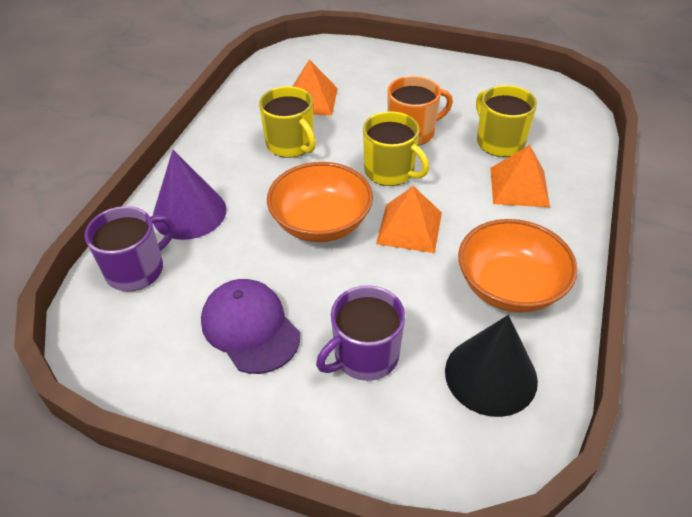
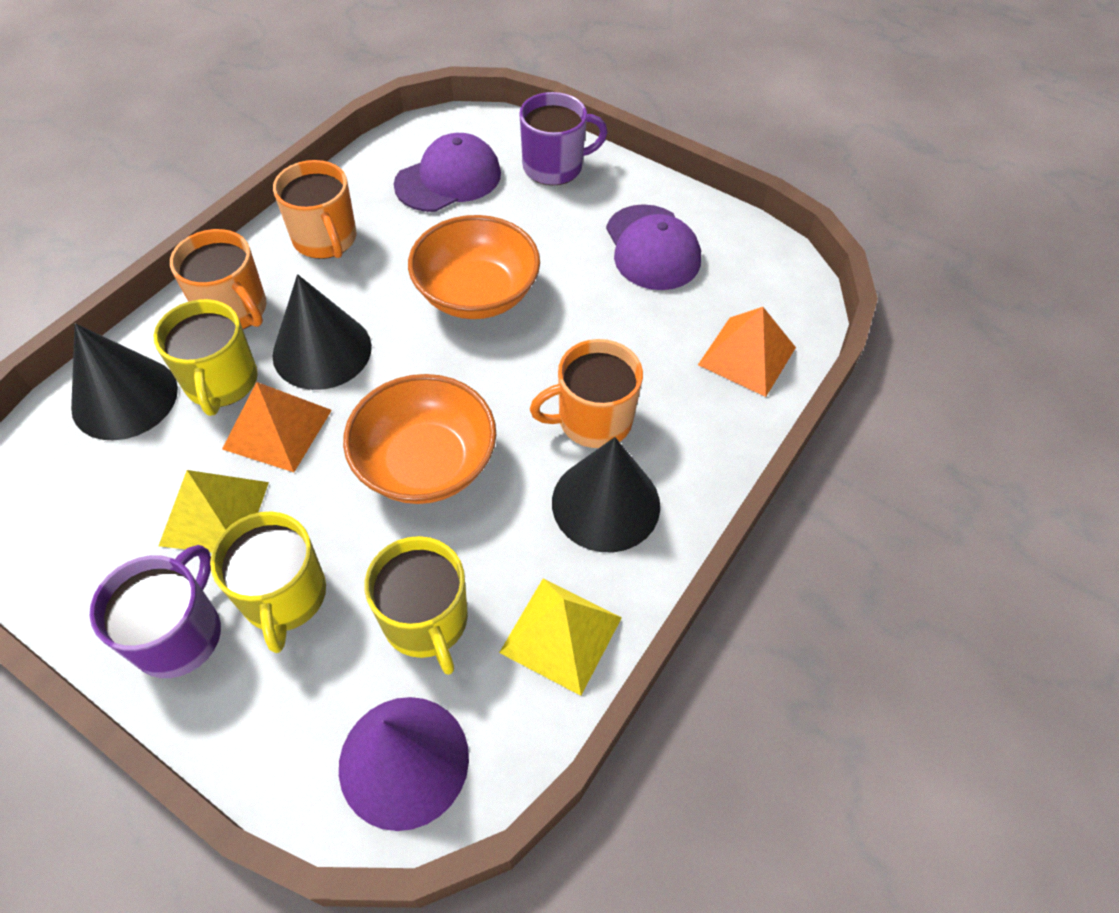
black cone: 1 -> 3
orange mug: 1 -> 3
orange pyramid: 3 -> 2
purple cap: 1 -> 2
yellow pyramid: 0 -> 2

